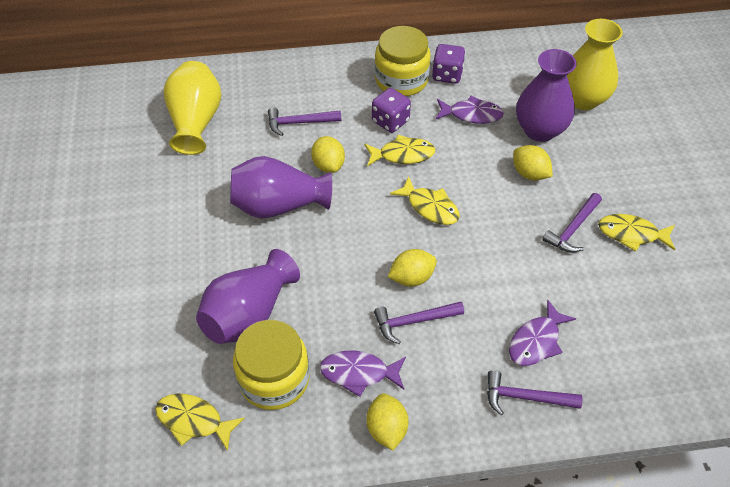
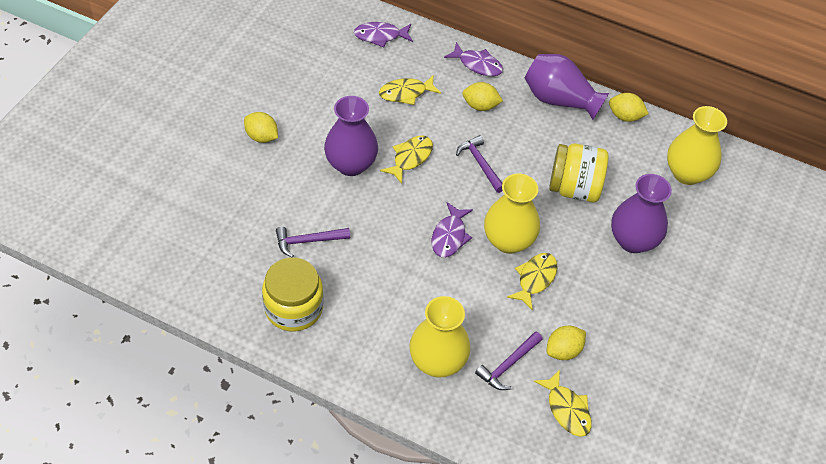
purple dice: 2 -> 0
purple hammer: 4 -> 3
yellow vase: 2 -> 3

